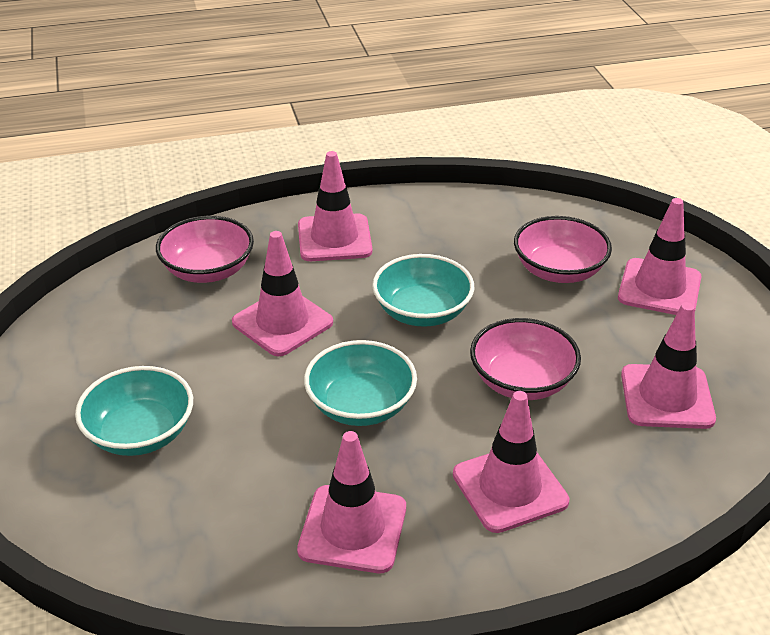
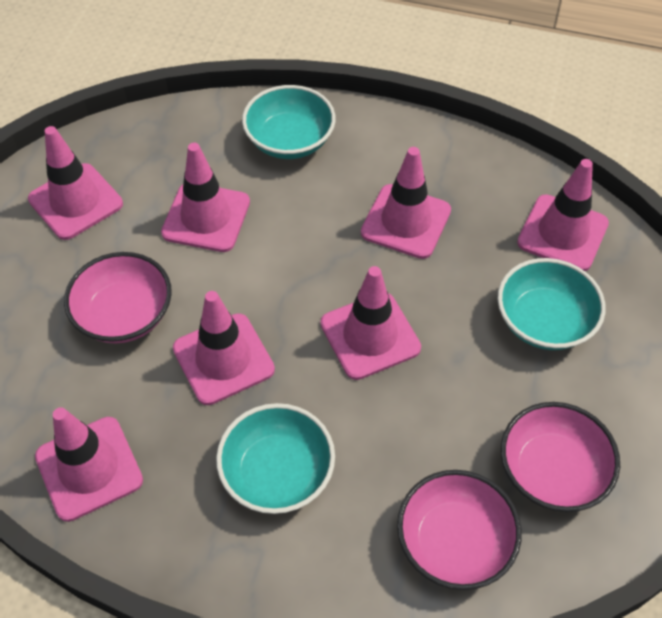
pink traffic cone: 6 -> 7

